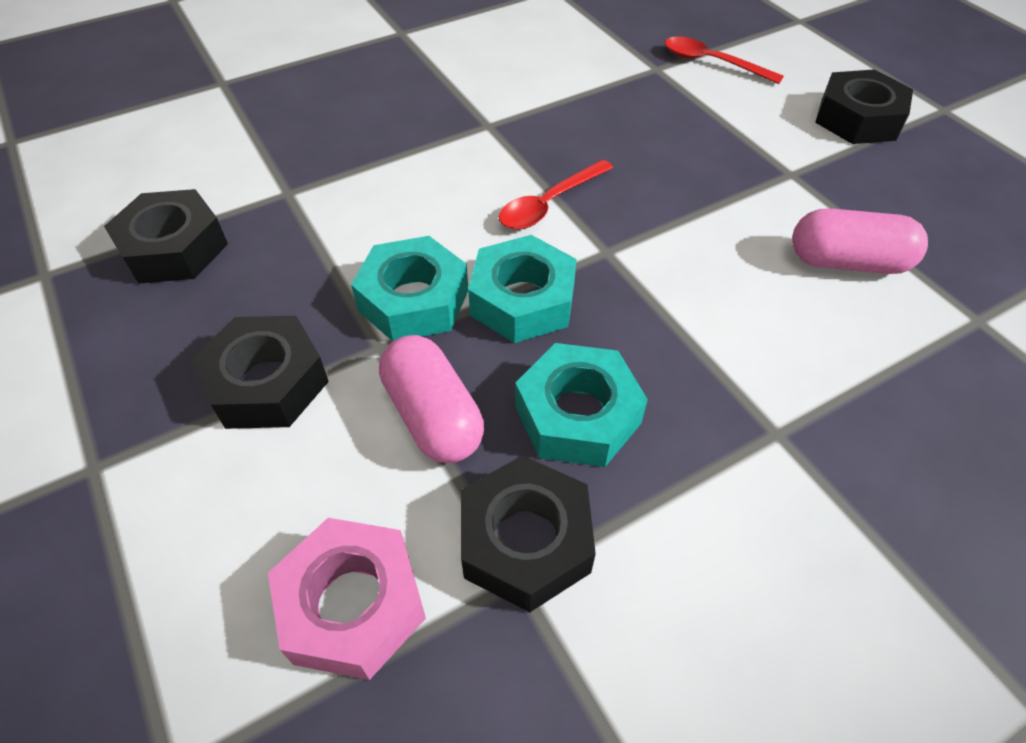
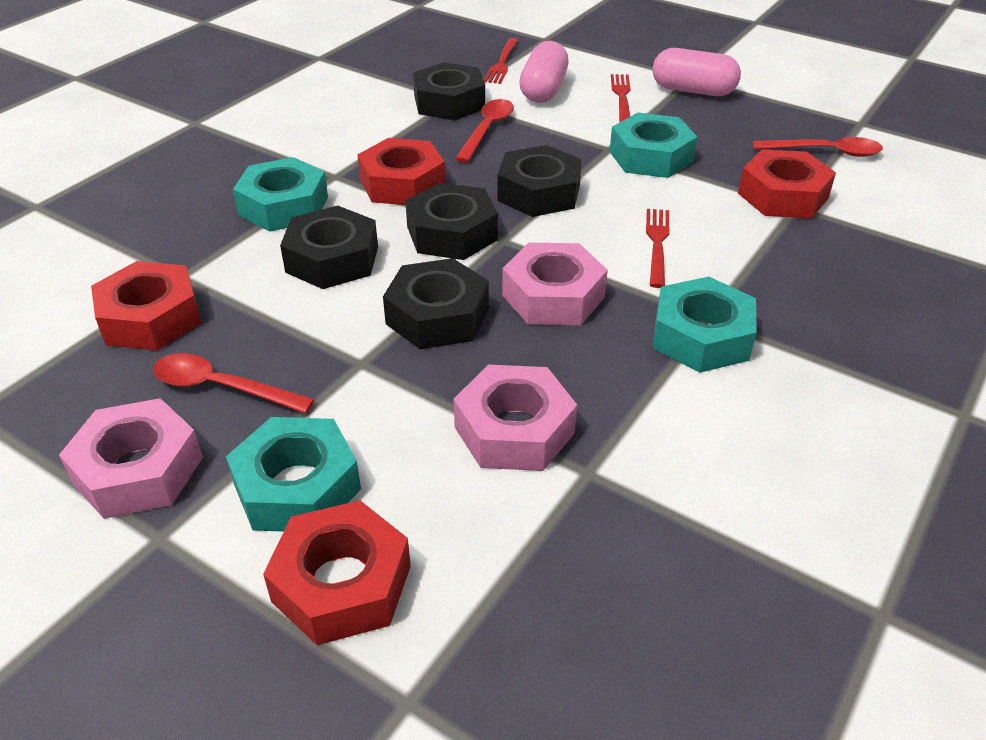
black nut: 4 -> 5
pink nut: 1 -> 3
red fork: 0 -> 3
red nut: 0 -> 4
red spoon: 2 -> 3
turquoise nut: 3 -> 4

